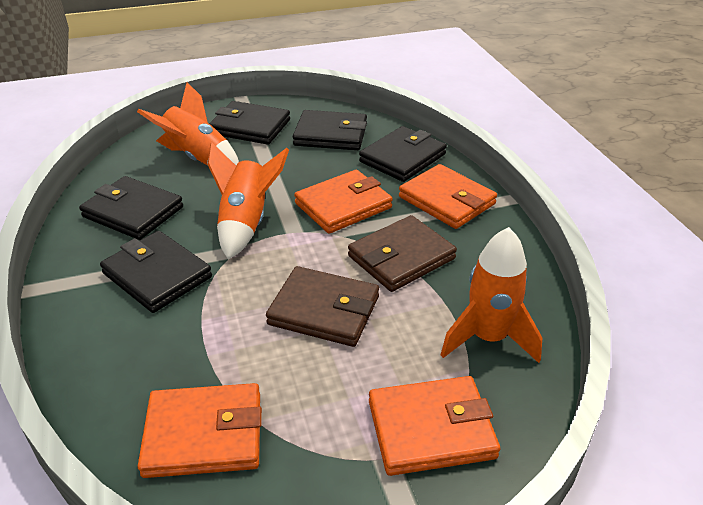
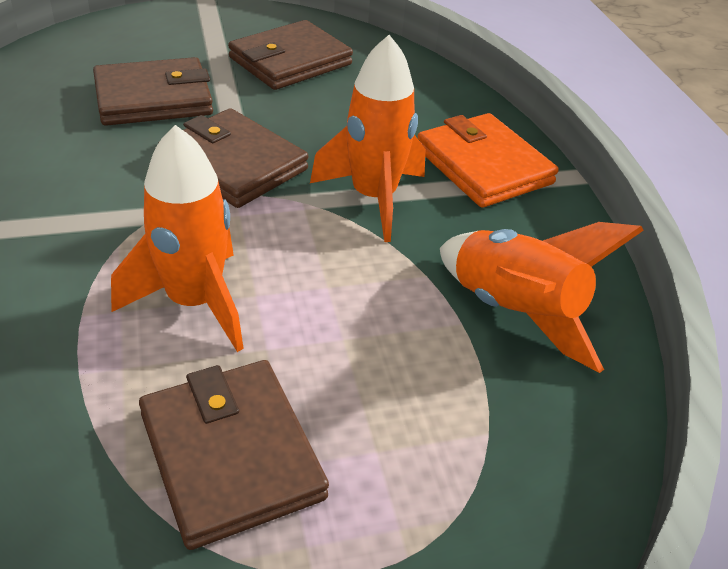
black wallet: 5 -> 0
brown wallet: 2 -> 4
orange wallet: 4 -> 1

